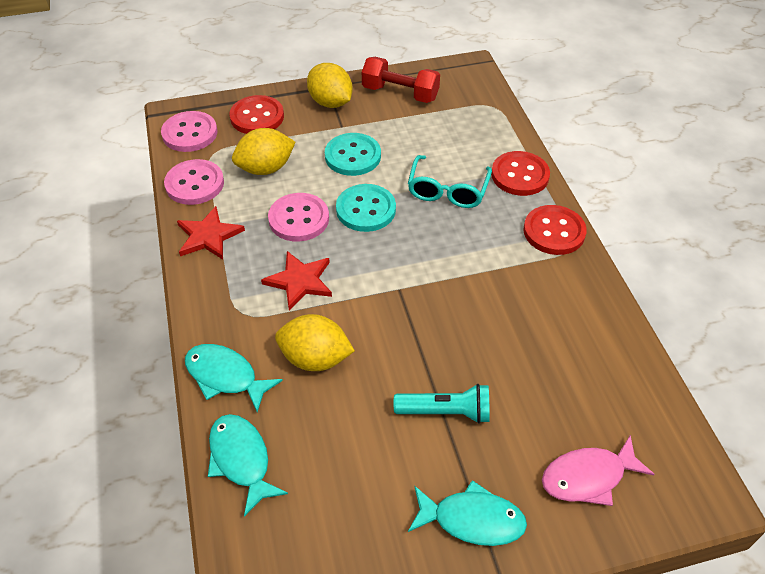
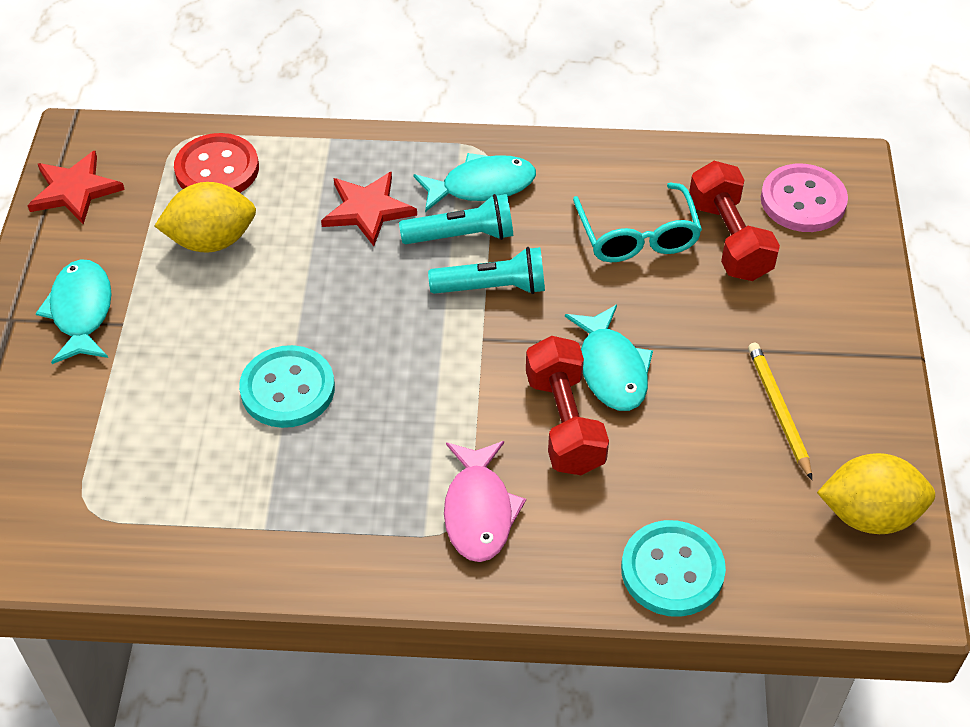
pink button: 3 -> 1
red button: 3 -> 1
red dumbbell: 1 -> 2
turquoise flashlight: 1 -> 2
yellow lemon: 3 -> 2
yellow pencil: 0 -> 1

